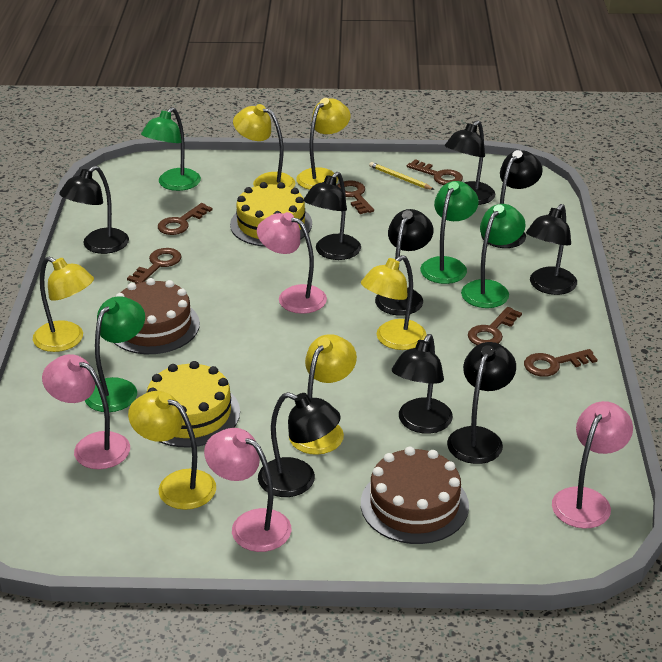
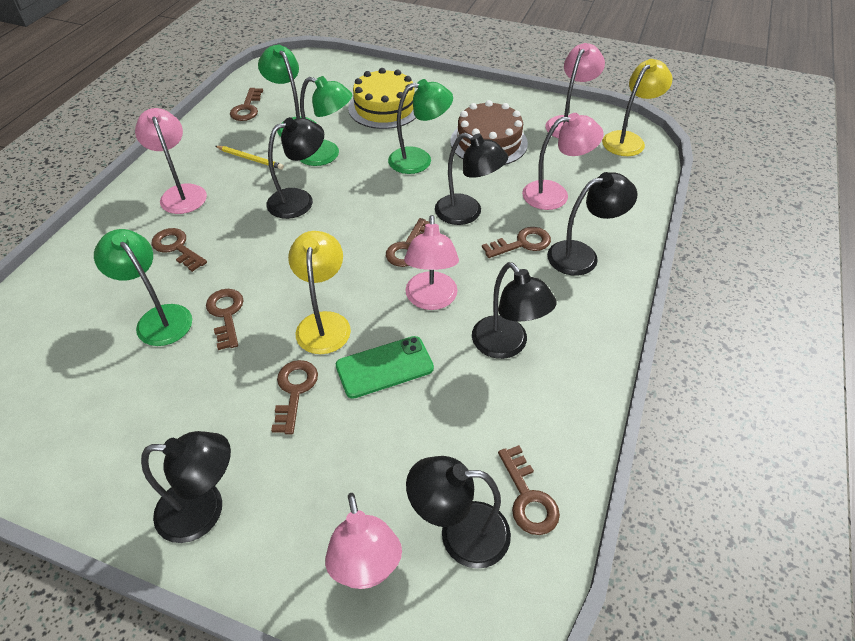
black lamp: 9 -> 6
brown cake: 2 -> 1
brown key: 6 -> 7
green phone: 0 -> 1
pink lamp: 4 -> 5
yellow cake: 2 -> 1
yellow lamp: 6 -> 2

